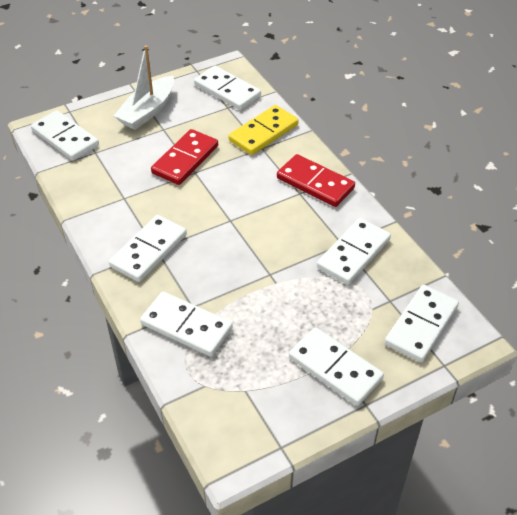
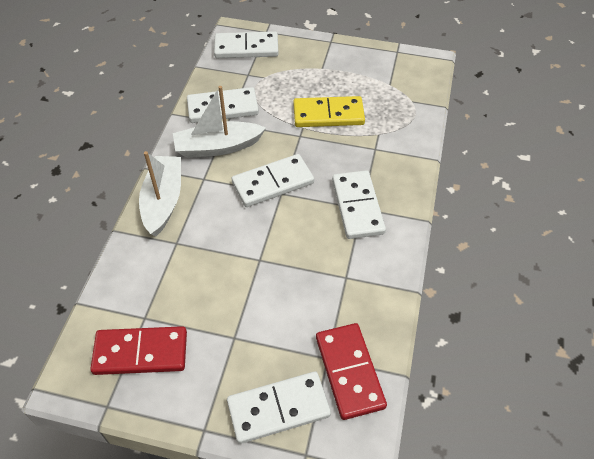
white boat: 1 -> 2
white domino: 7 -> 5

